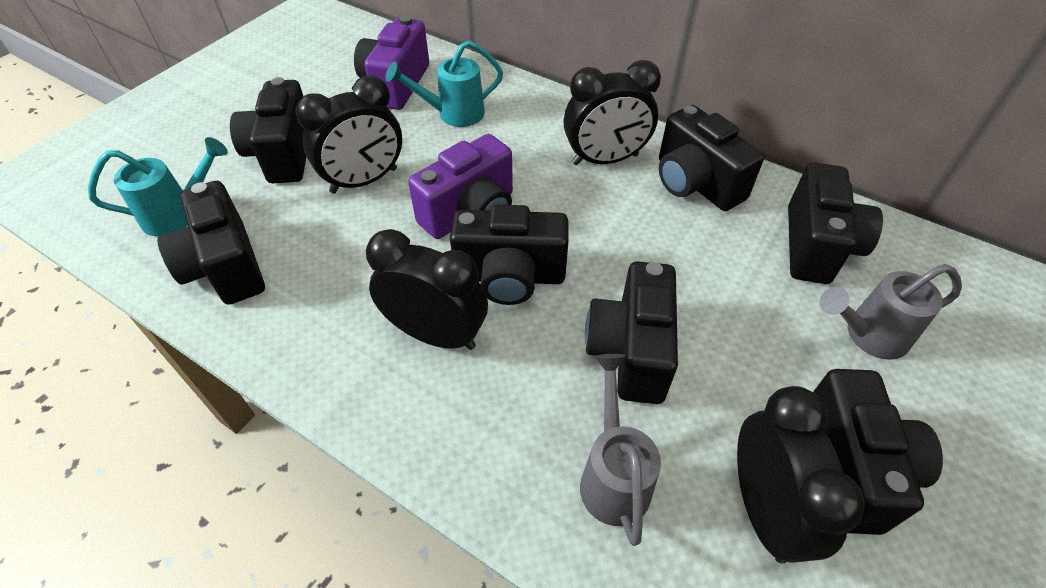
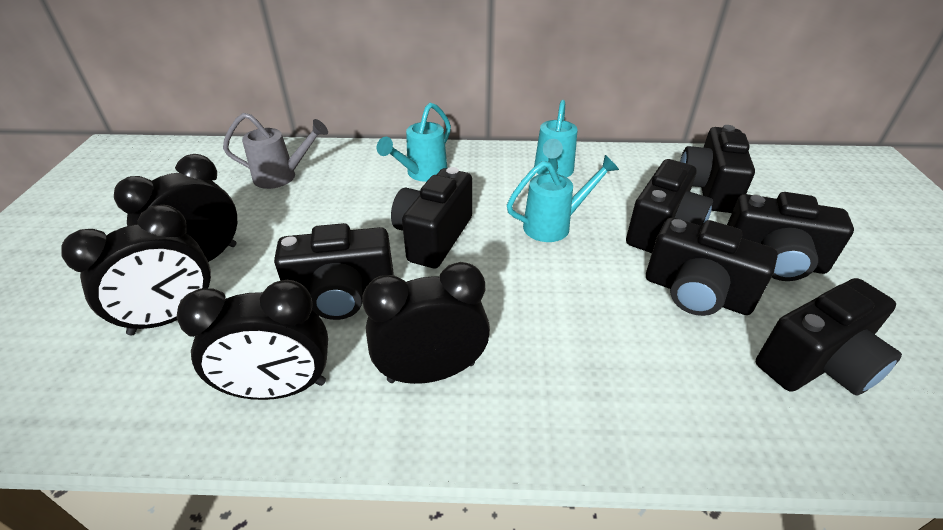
grey watering can: 2 -> 1
purple camera: 2 -> 0
turquoise watering can: 2 -> 3

